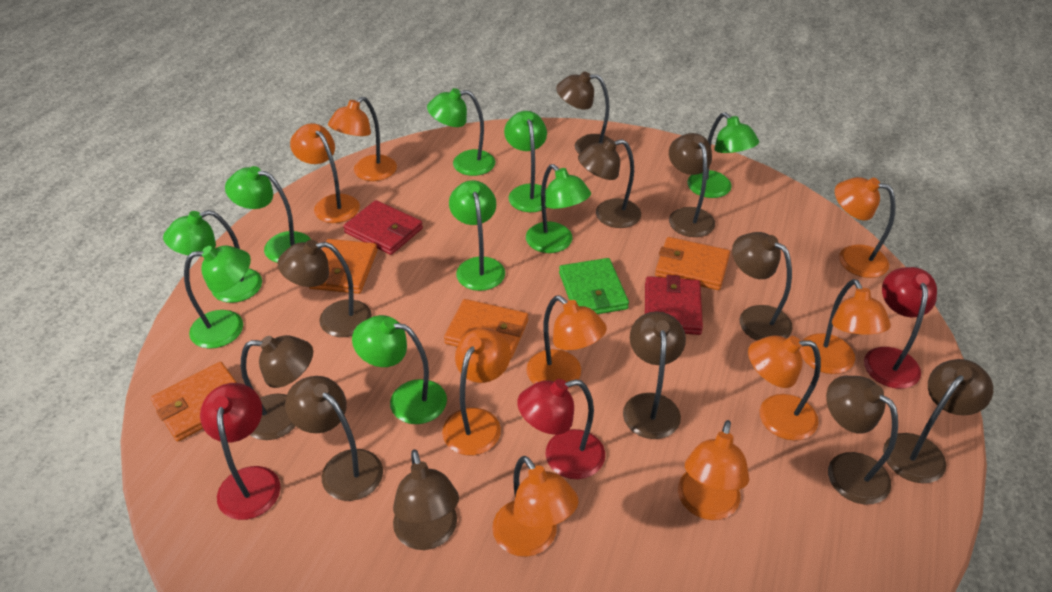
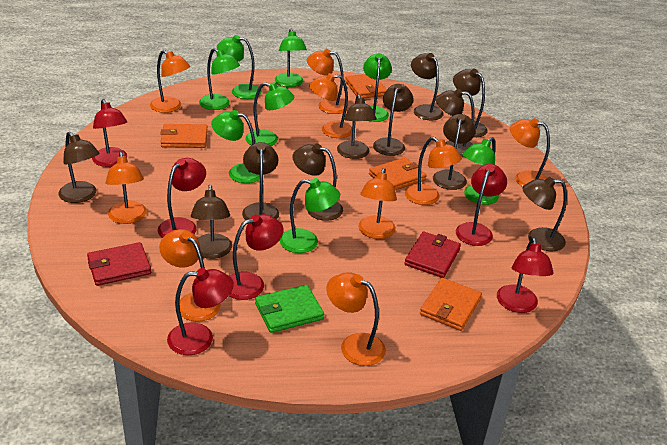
green lamp: 9 -> 8
red lamp: 3 -> 6

